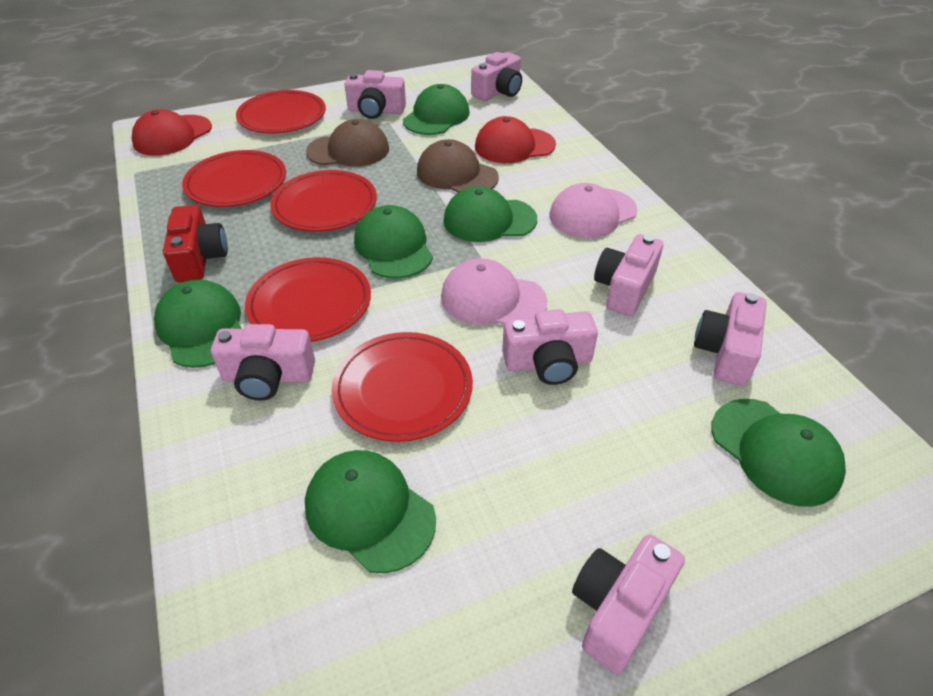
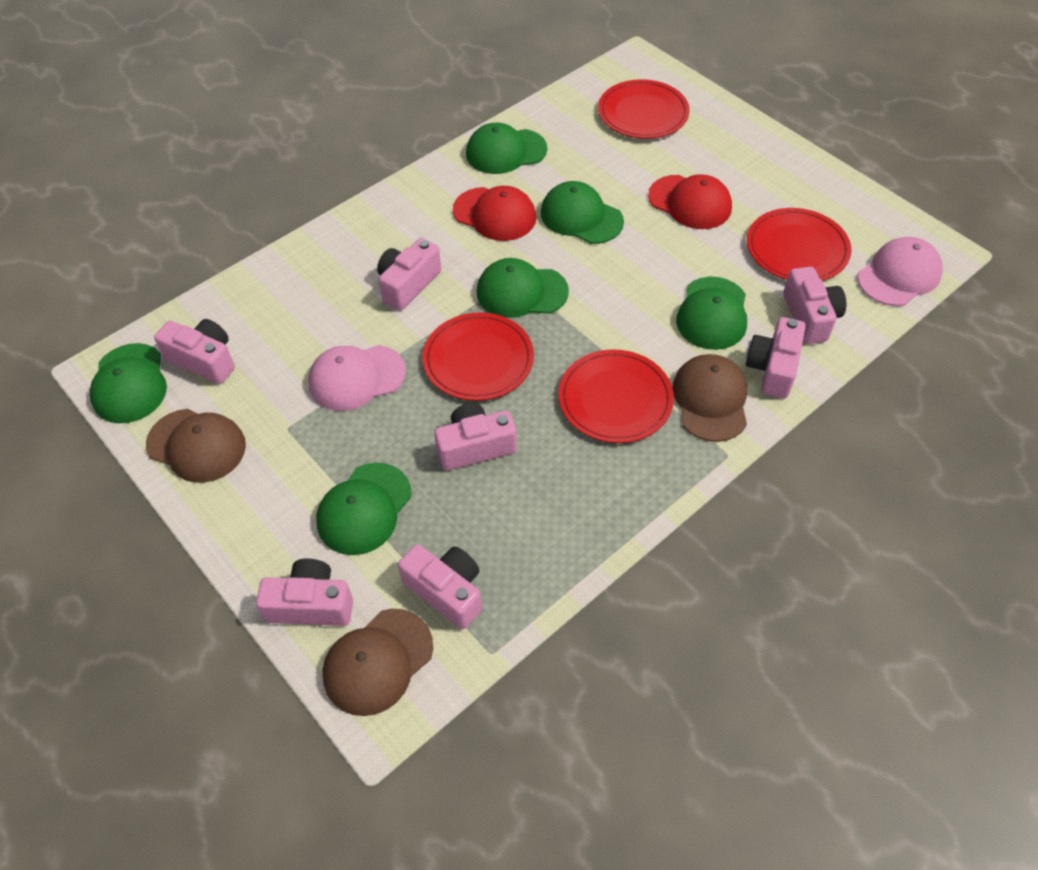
brown cap: 2 -> 3
red camera: 1 -> 0
red plate: 5 -> 4

